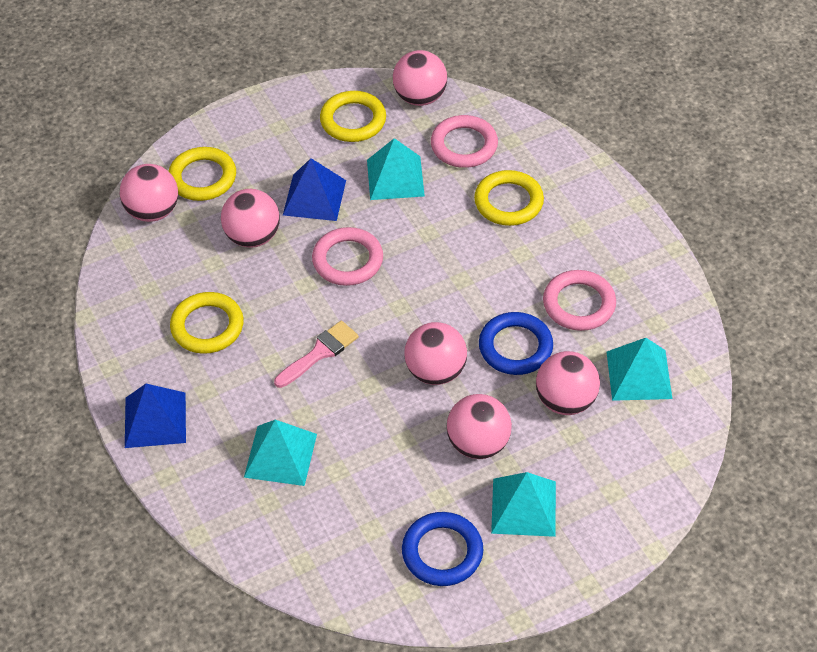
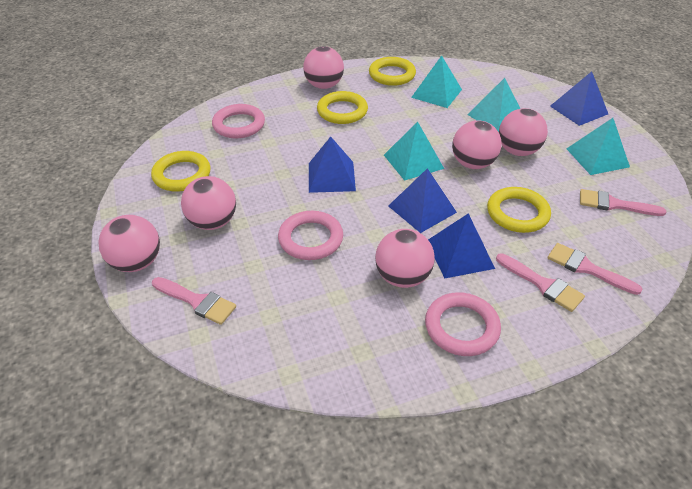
blue pyramid: 2 -> 4
blue ring: 2 -> 0
pink brush: 1 -> 4

